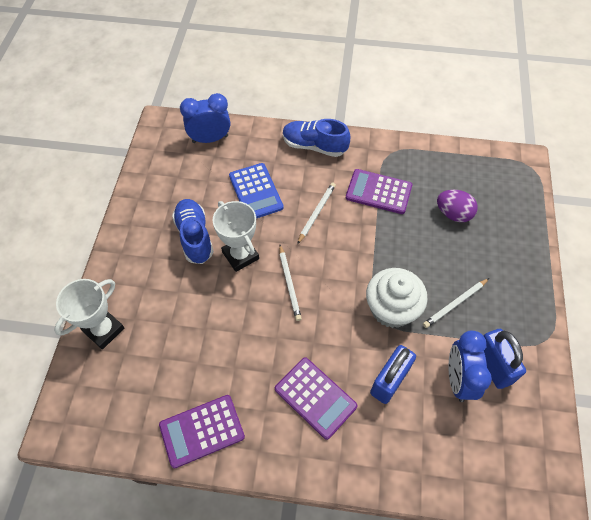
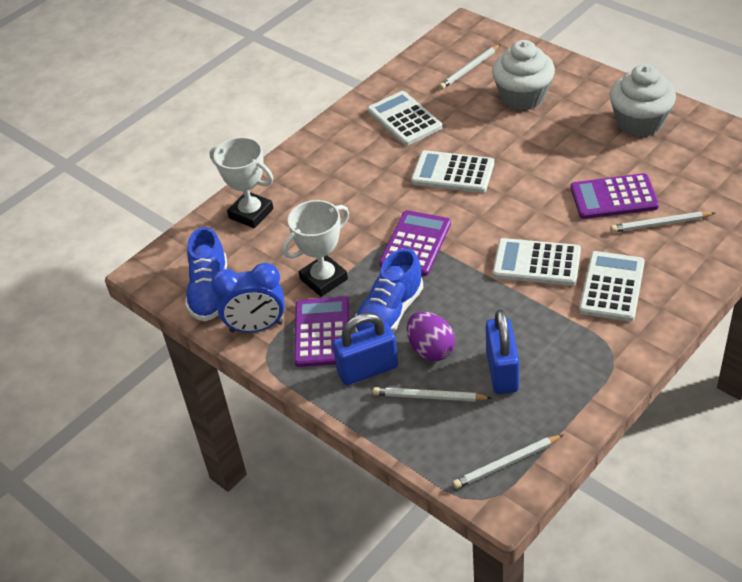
blue calculator: 1 -> 0
blue clock: 2 -> 1
white calculator: 0 -> 4
white cupcake: 1 -> 2
white pencil: 3 -> 4

